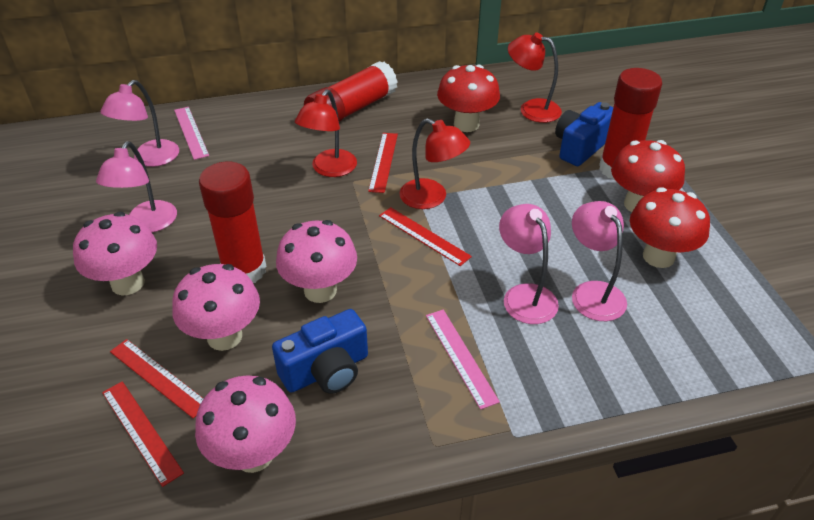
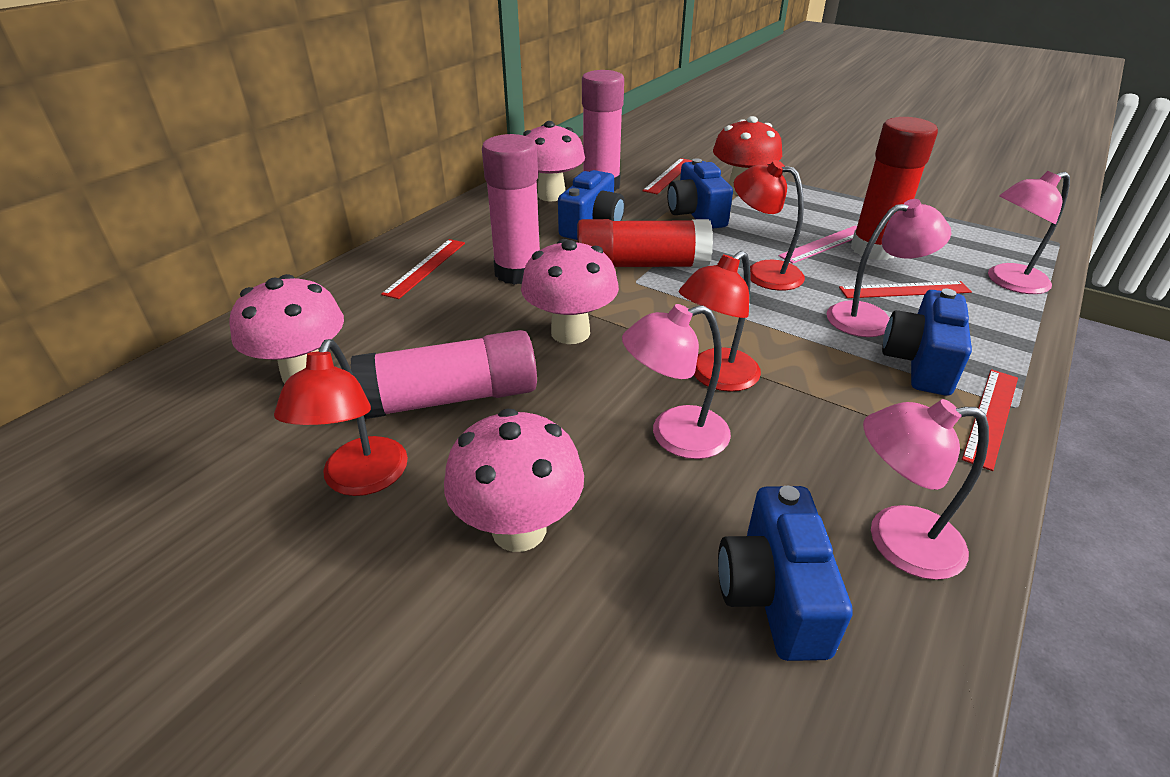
blue camera: 2 -> 4
pink glue stick: 0 -> 3
pink ruler: 2 -> 1
red glue stick: 3 -> 2
red mushroom: 3 -> 1

